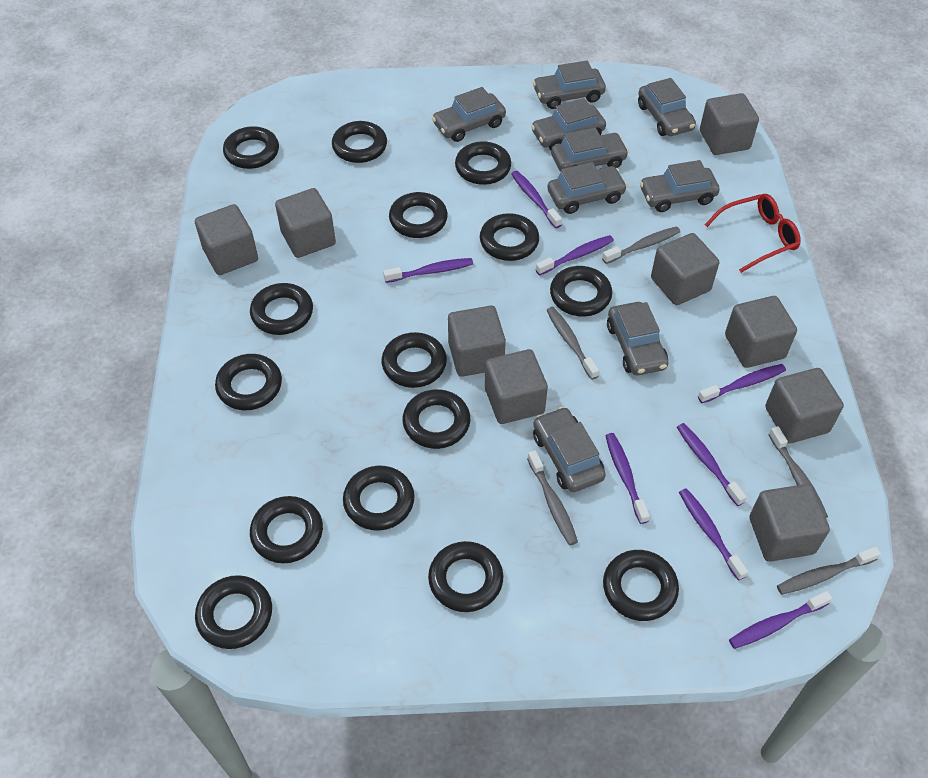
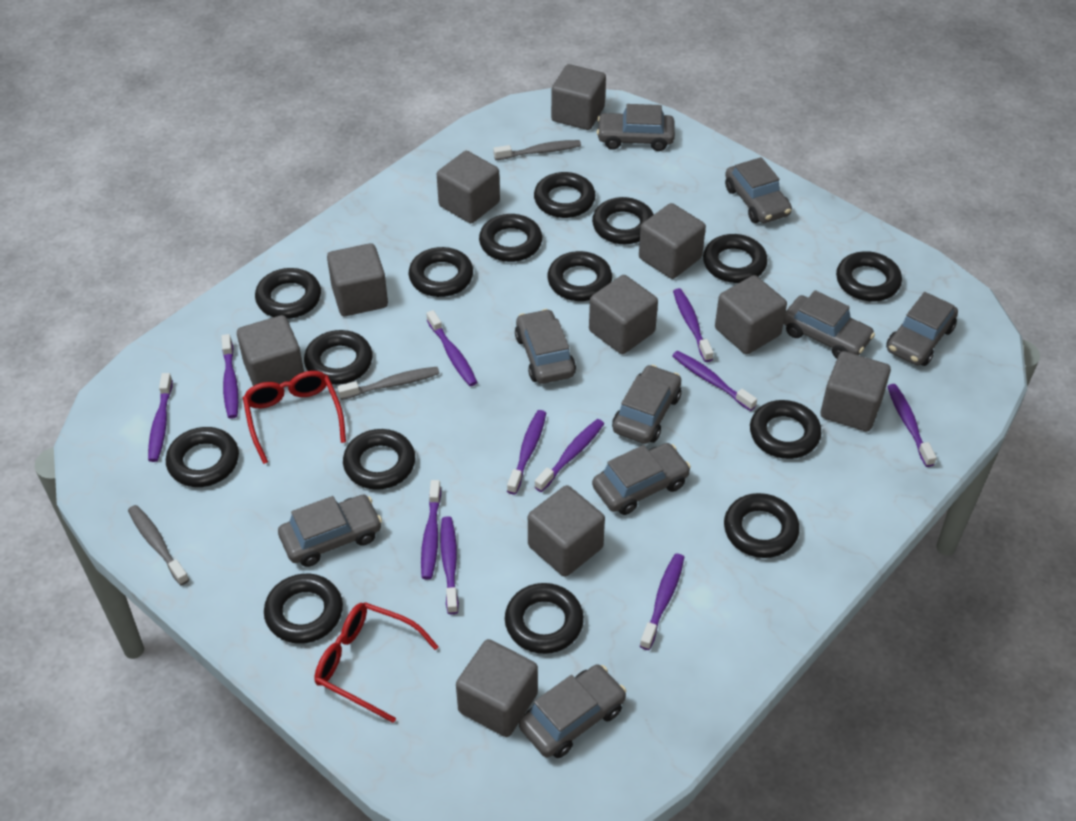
grey cube: 9 -> 10
grey toothbrush: 5 -> 3
purple toothbrush: 8 -> 11
red glasses: 1 -> 2

